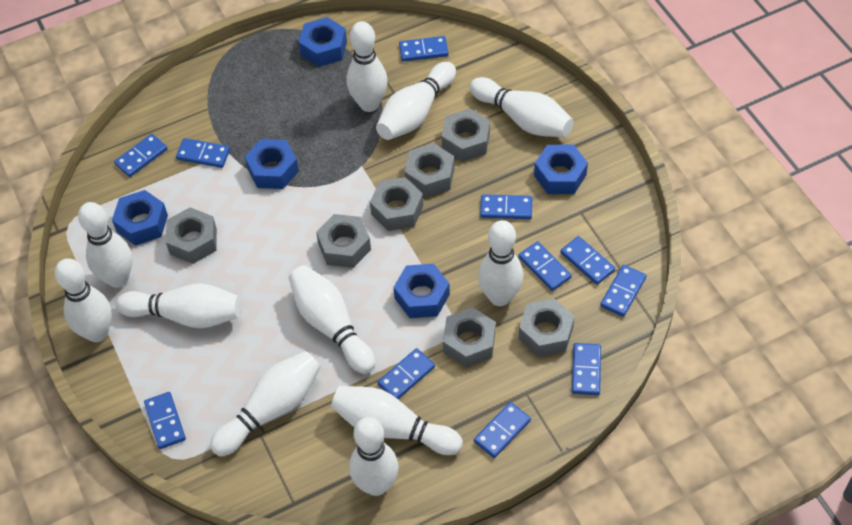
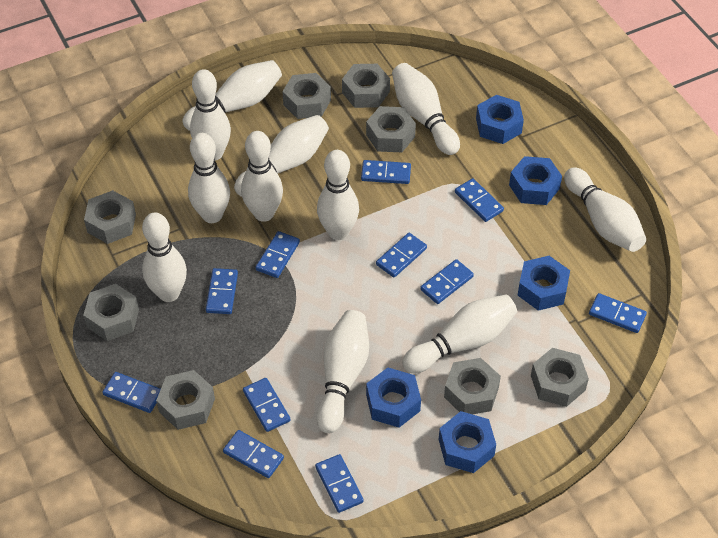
grey nut: 7 -> 8

